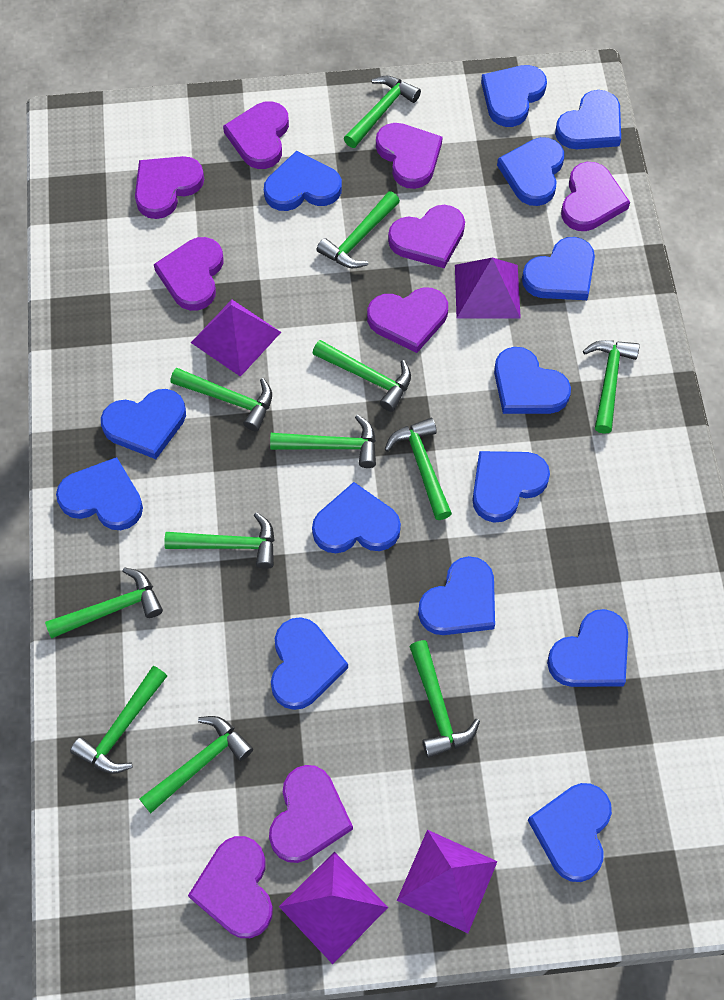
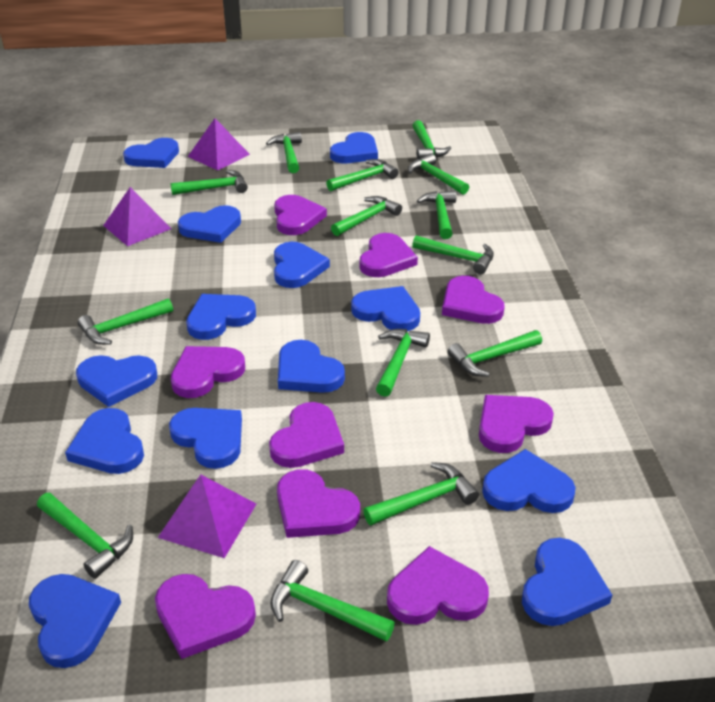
blue heart: 14 -> 13
green hammer: 12 -> 14
purple pyramid: 4 -> 3

